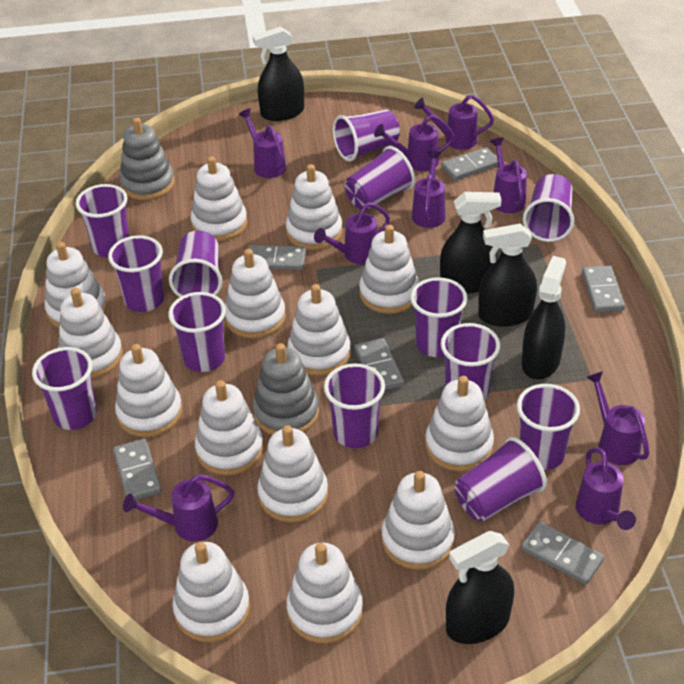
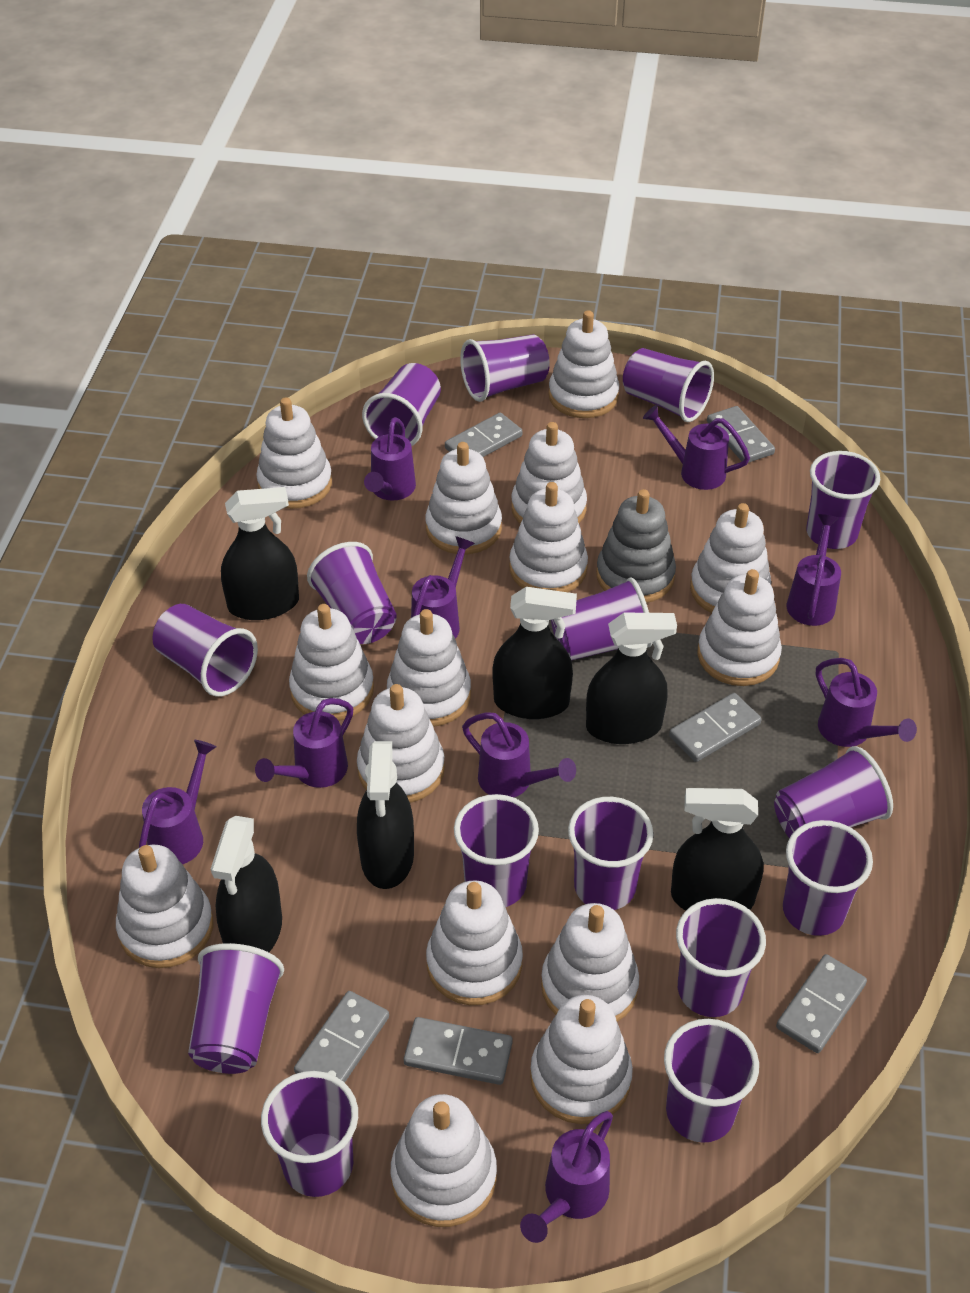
black spray bottle: 5 -> 6
grey stacking toy: 2 -> 1
purple cup: 13 -> 15
white stacking toy: 14 -> 15

